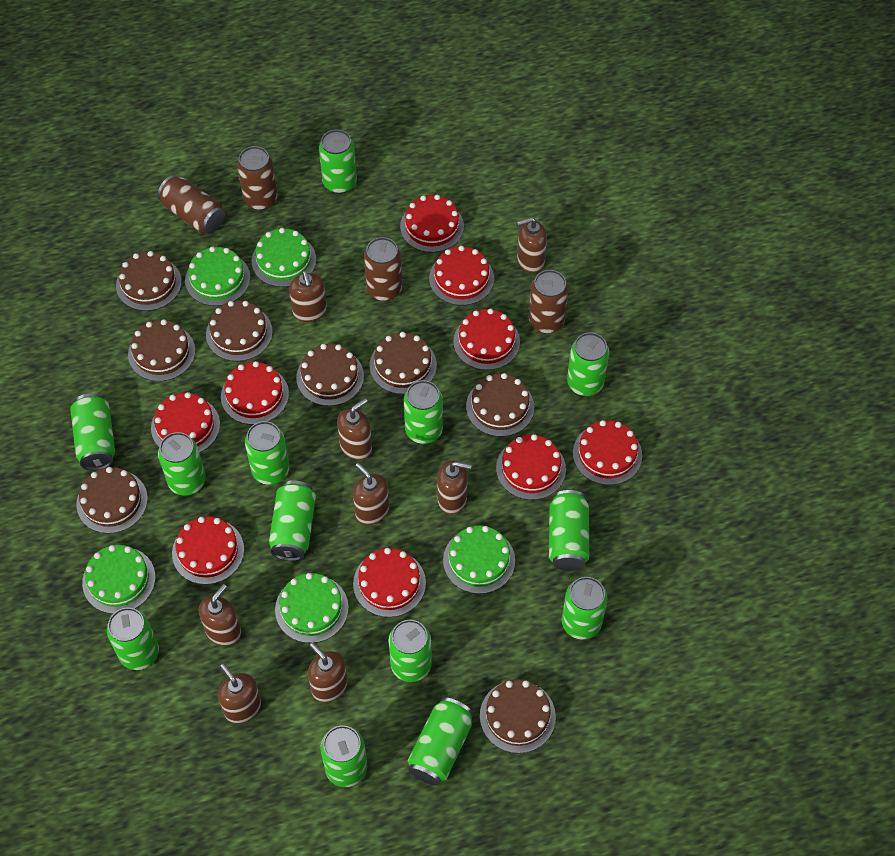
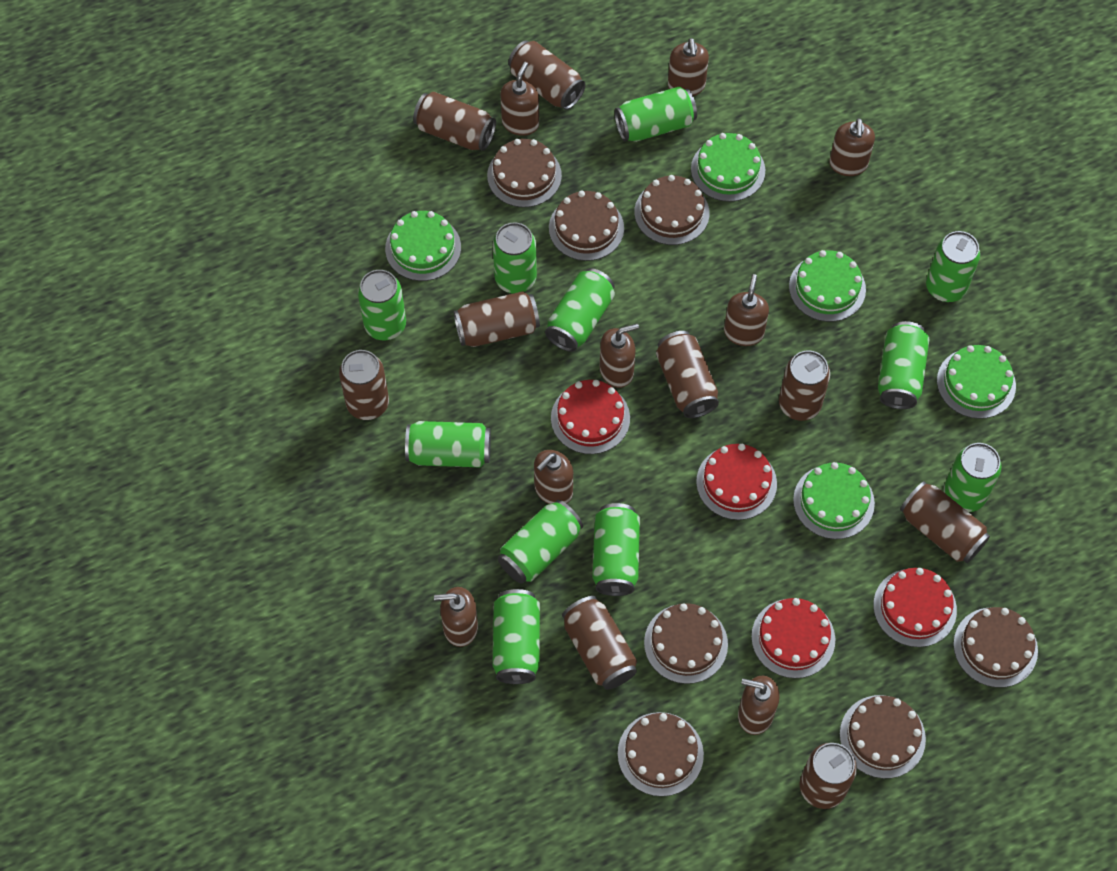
brown cake: 8 -> 7
brown can: 4 -> 9
green can: 13 -> 11
red cake: 9 -> 4

